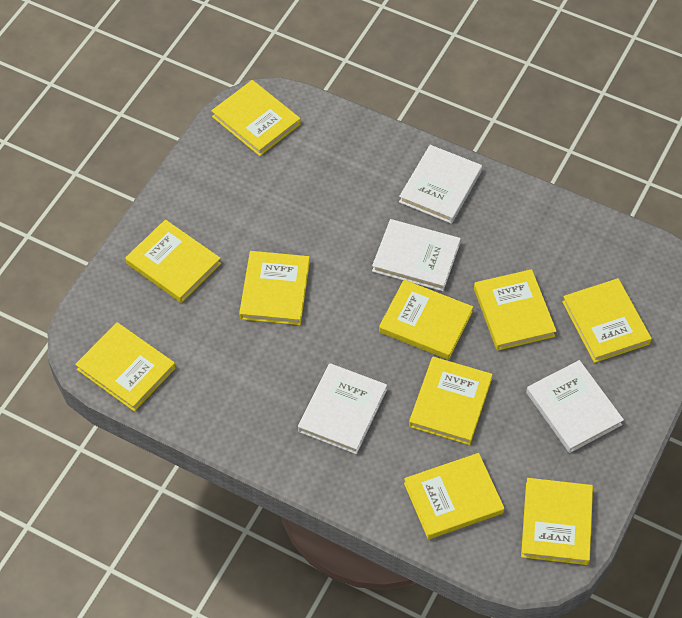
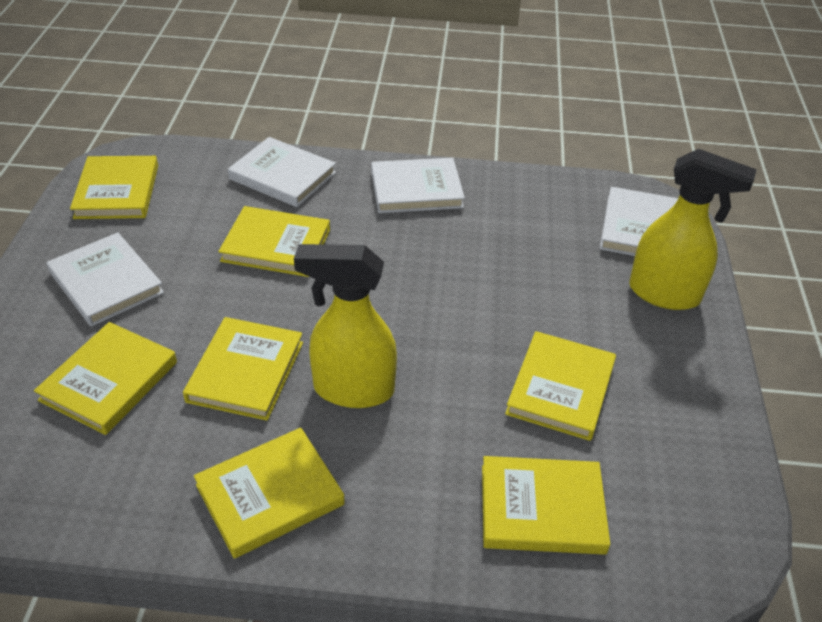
yellow book: 10 -> 7
yellow spray bottle: 0 -> 2

